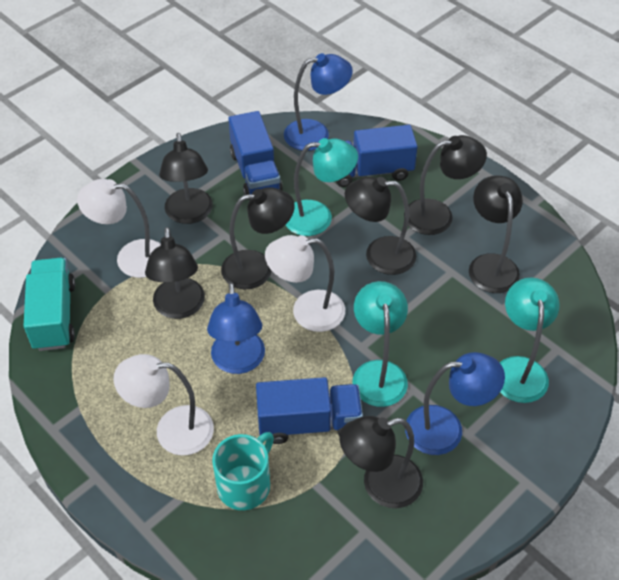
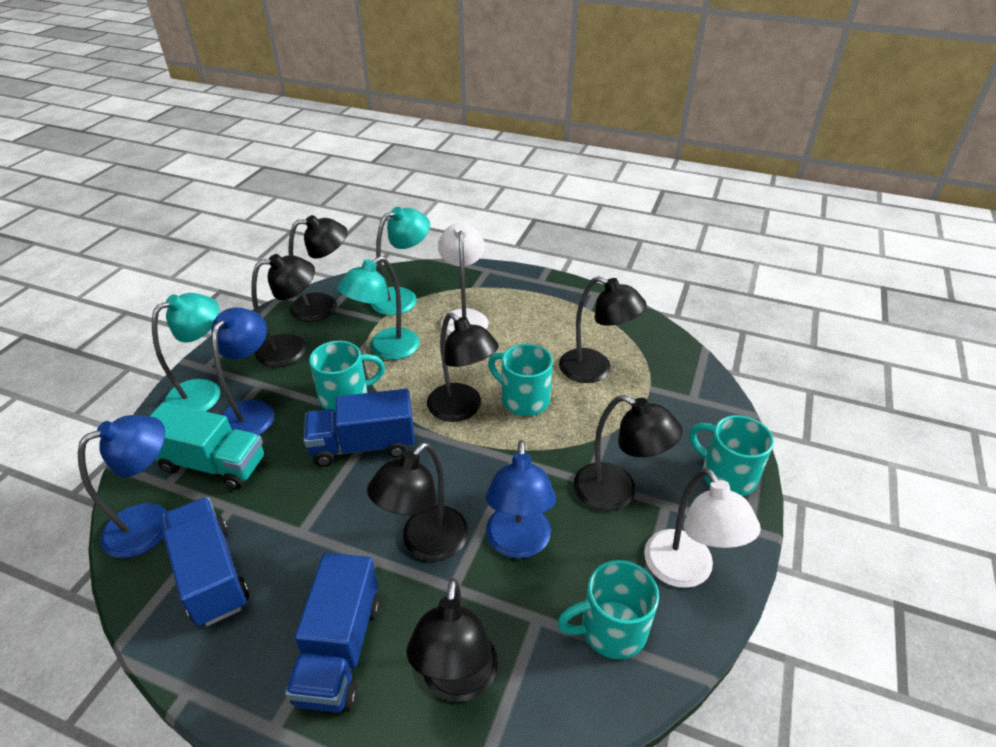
turquoise mug: 1 -> 4
white lamp: 3 -> 2

